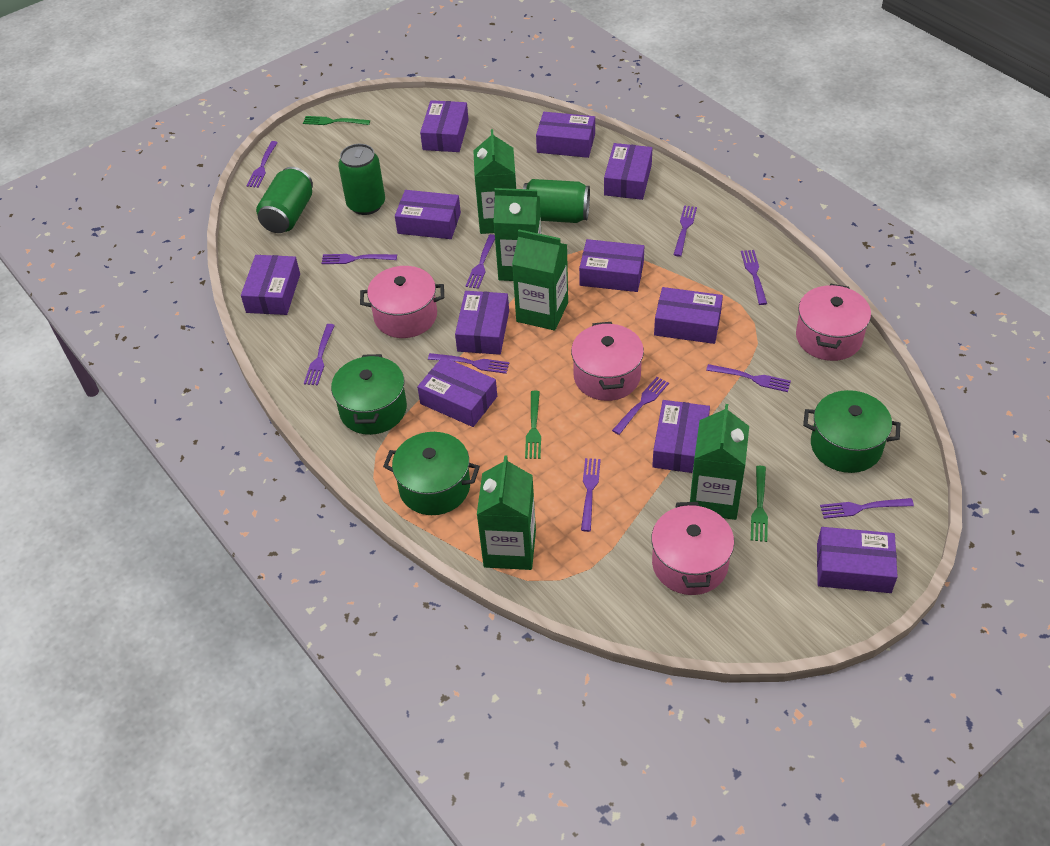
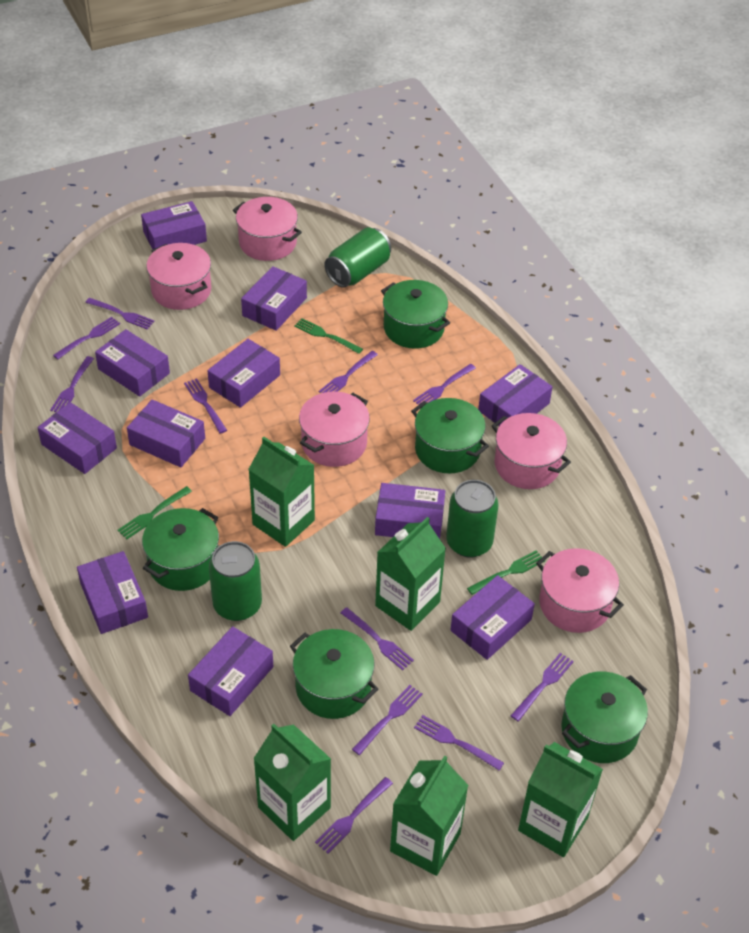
green pot: 3 -> 5
pink pot: 4 -> 5

